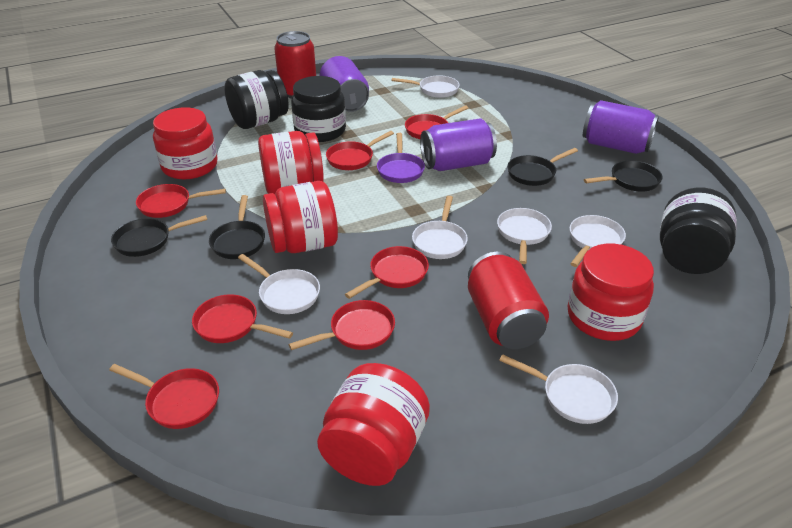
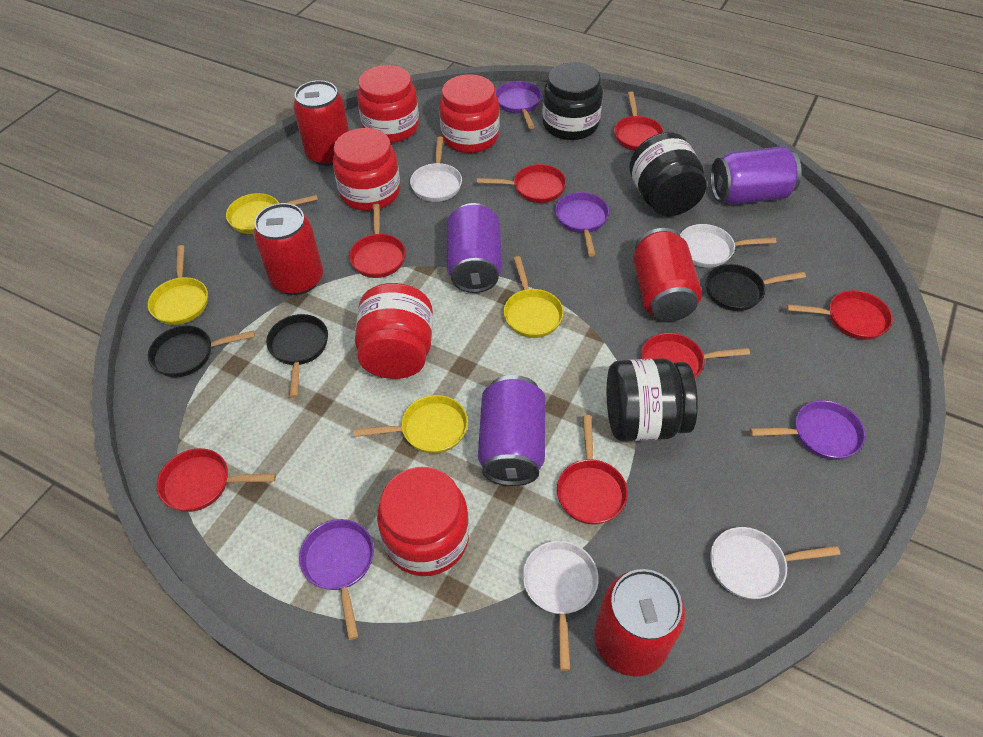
black pan: 4 -> 3
purple pan: 1 -> 4
red can: 2 -> 4
white pan: 6 -> 4
yellow pan: 0 -> 4

